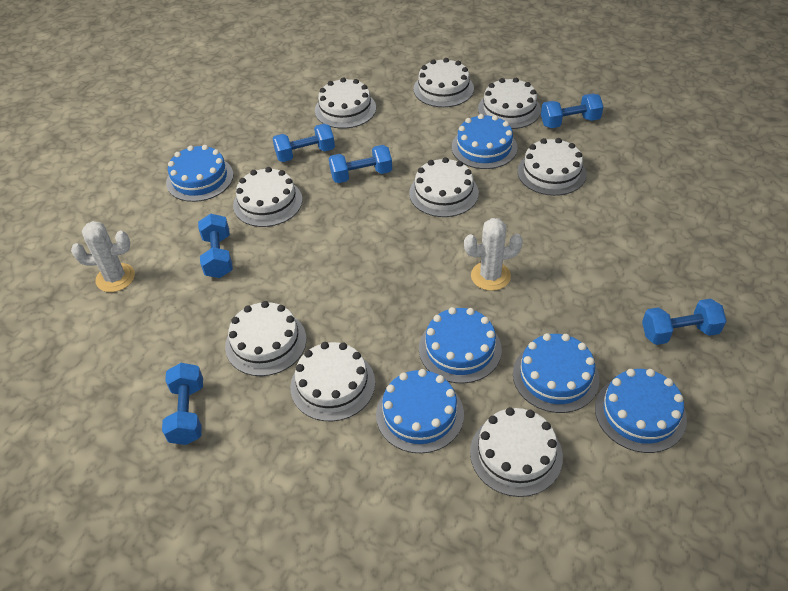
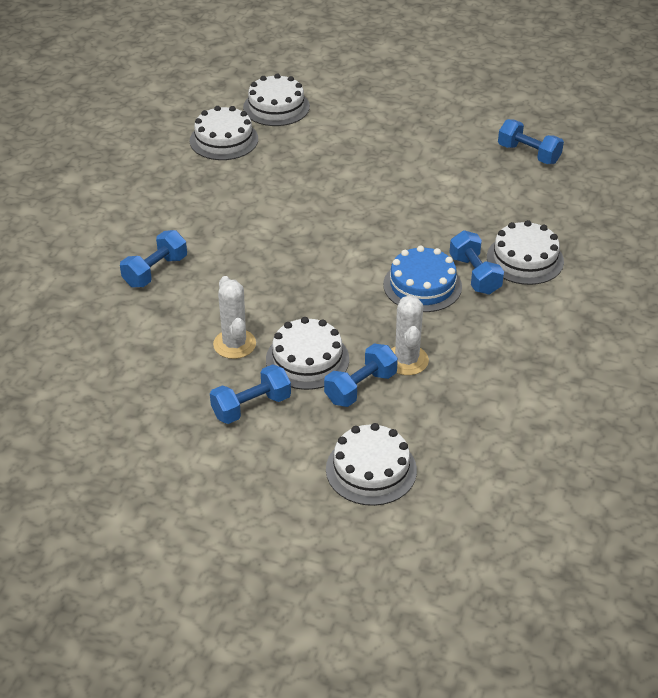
blue cake: 6 -> 1
blue dumbbell: 6 -> 5
white cake: 9 -> 5

